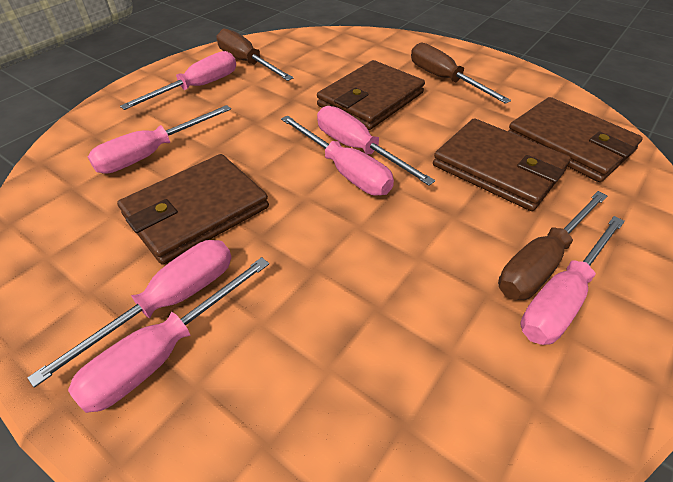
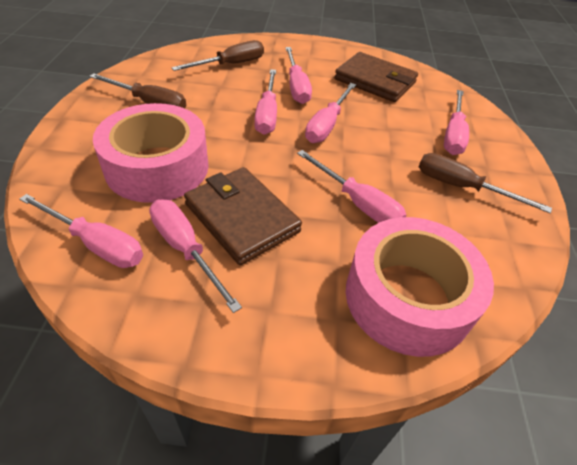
brown wallet: 4 -> 2
pink tape: 0 -> 2

